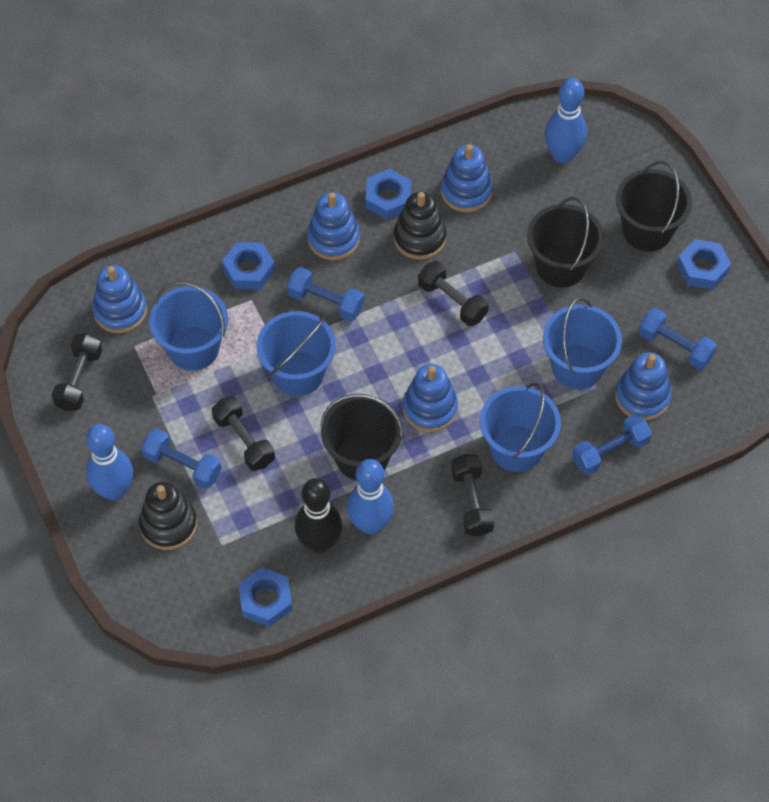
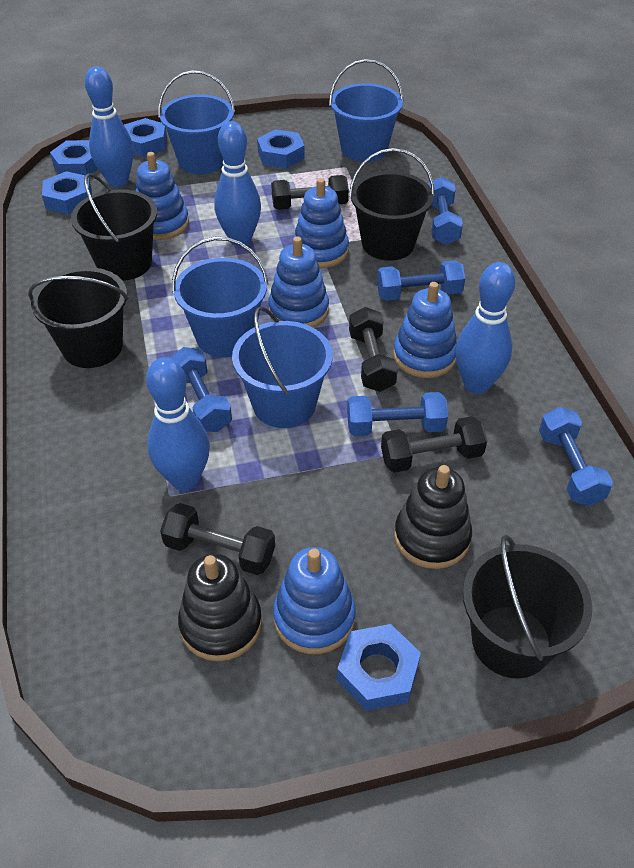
black bowling pin: 1 -> 0
black bucket: 3 -> 4
blue bowling pin: 3 -> 4
blue dumbbell: 4 -> 5
blue nut: 4 -> 5

